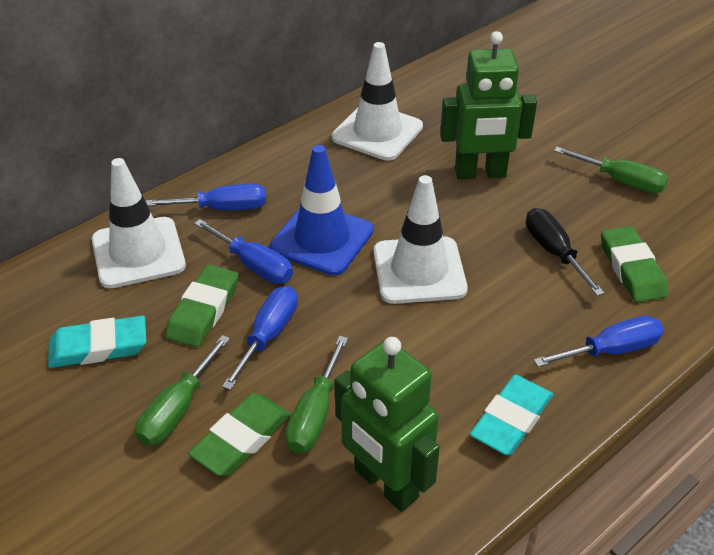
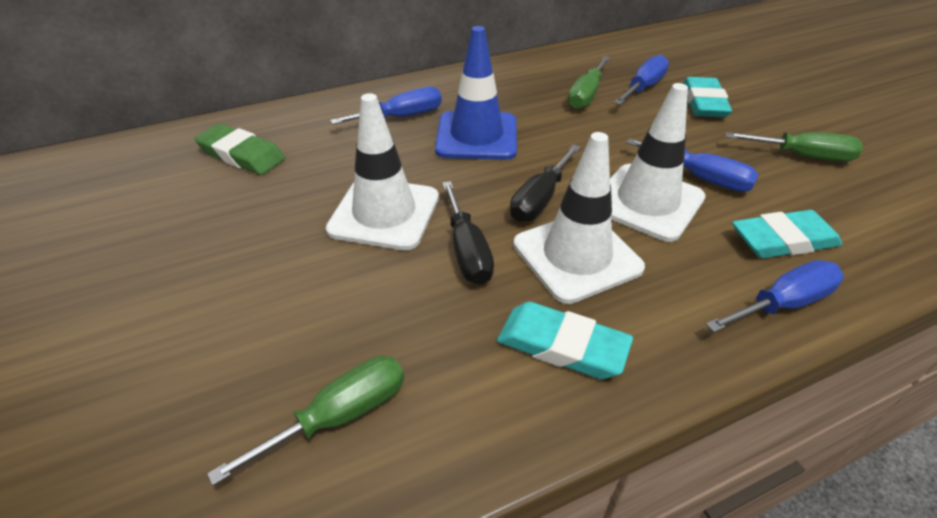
black screwdriver: 1 -> 2
green eraser: 3 -> 1
green robot: 2 -> 0
turquoise eraser: 2 -> 3

